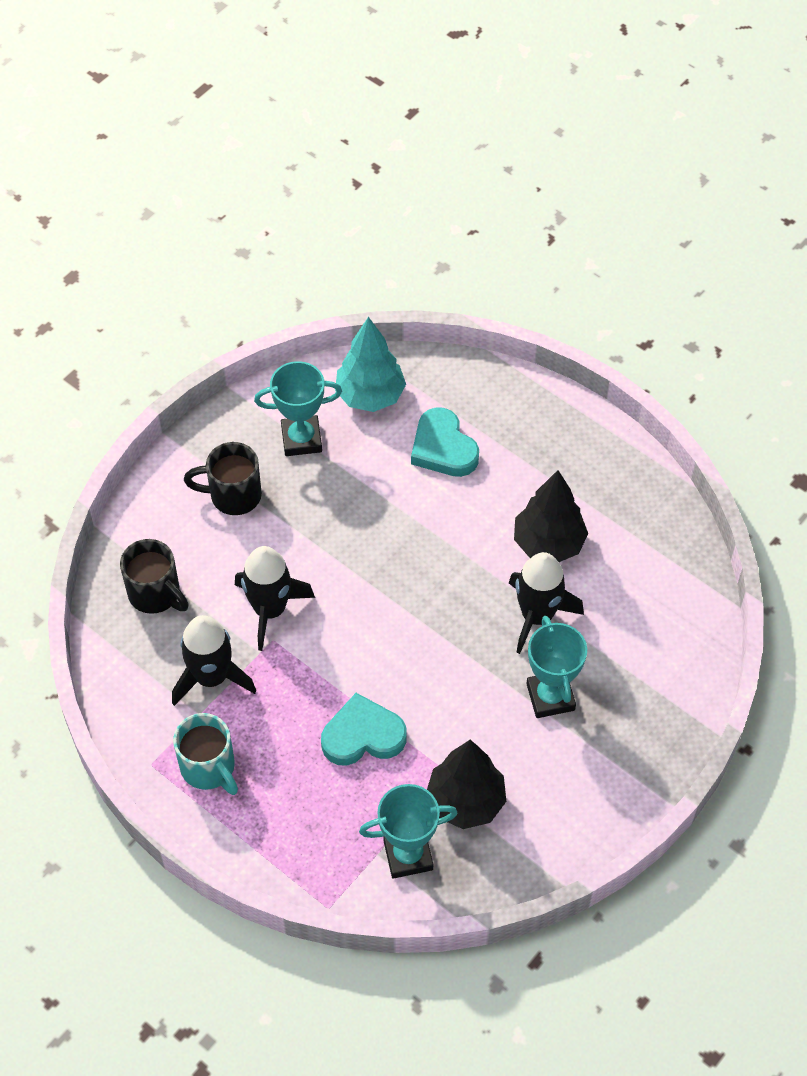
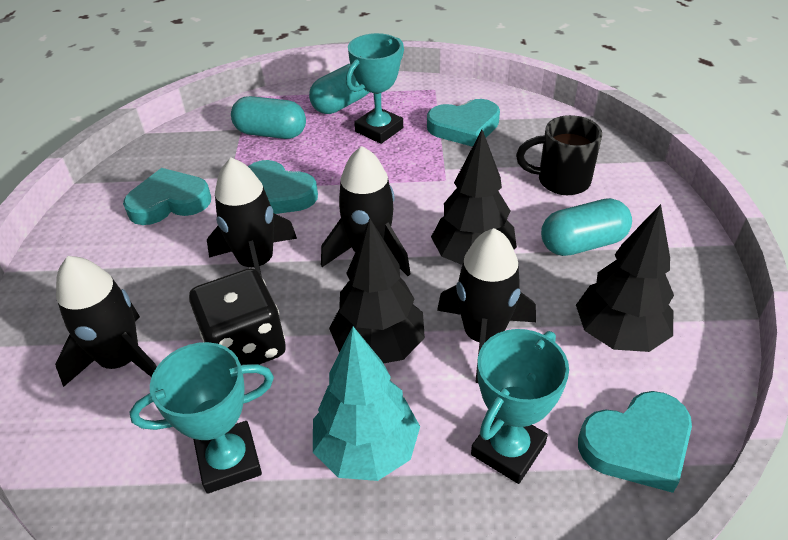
black dice: 0 -> 1
black mug: 2 -> 1
black rocket: 3 -> 4
black tree: 2 -> 3
turquoise capsule: 0 -> 3
turquoise heart: 2 -> 4
turquoise mug: 1 -> 0

